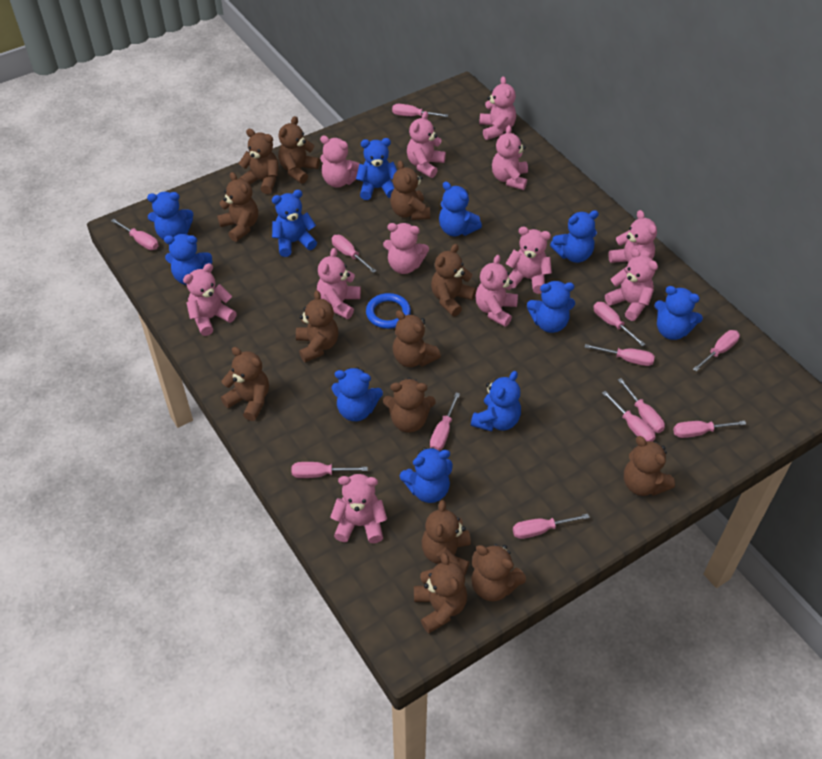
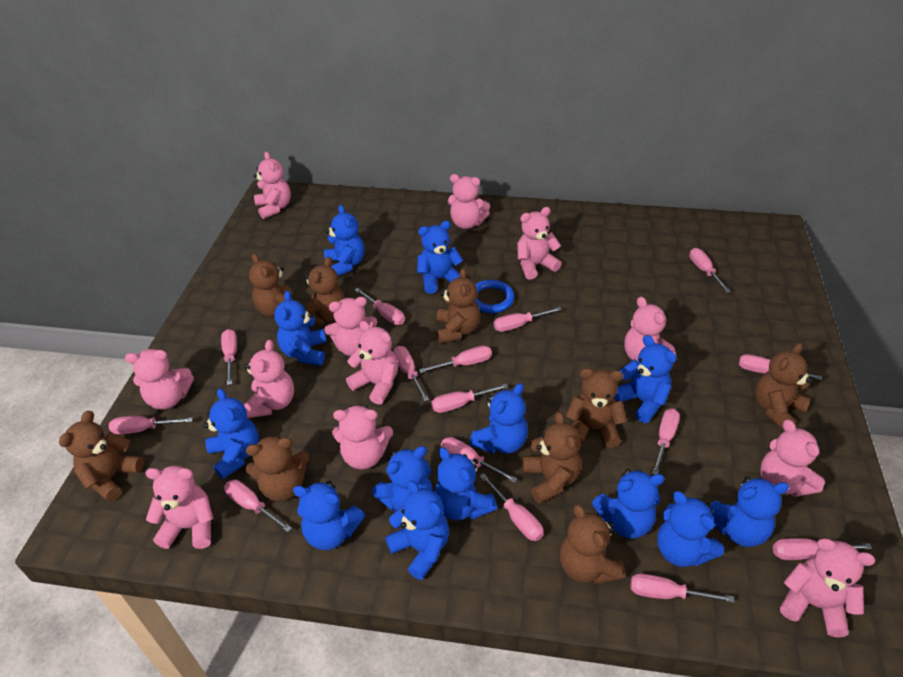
blue teddy bear: 11 -> 13
brown teddy bear: 13 -> 9
pink screwdriver: 12 -> 15

